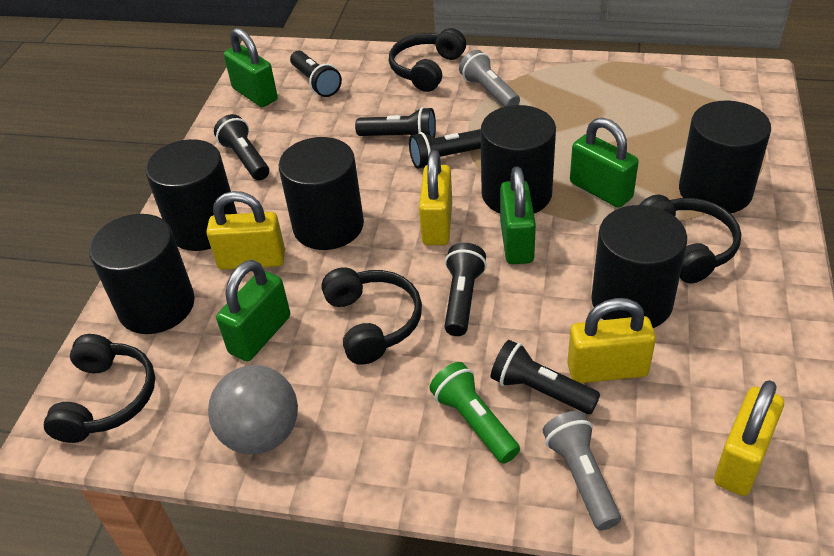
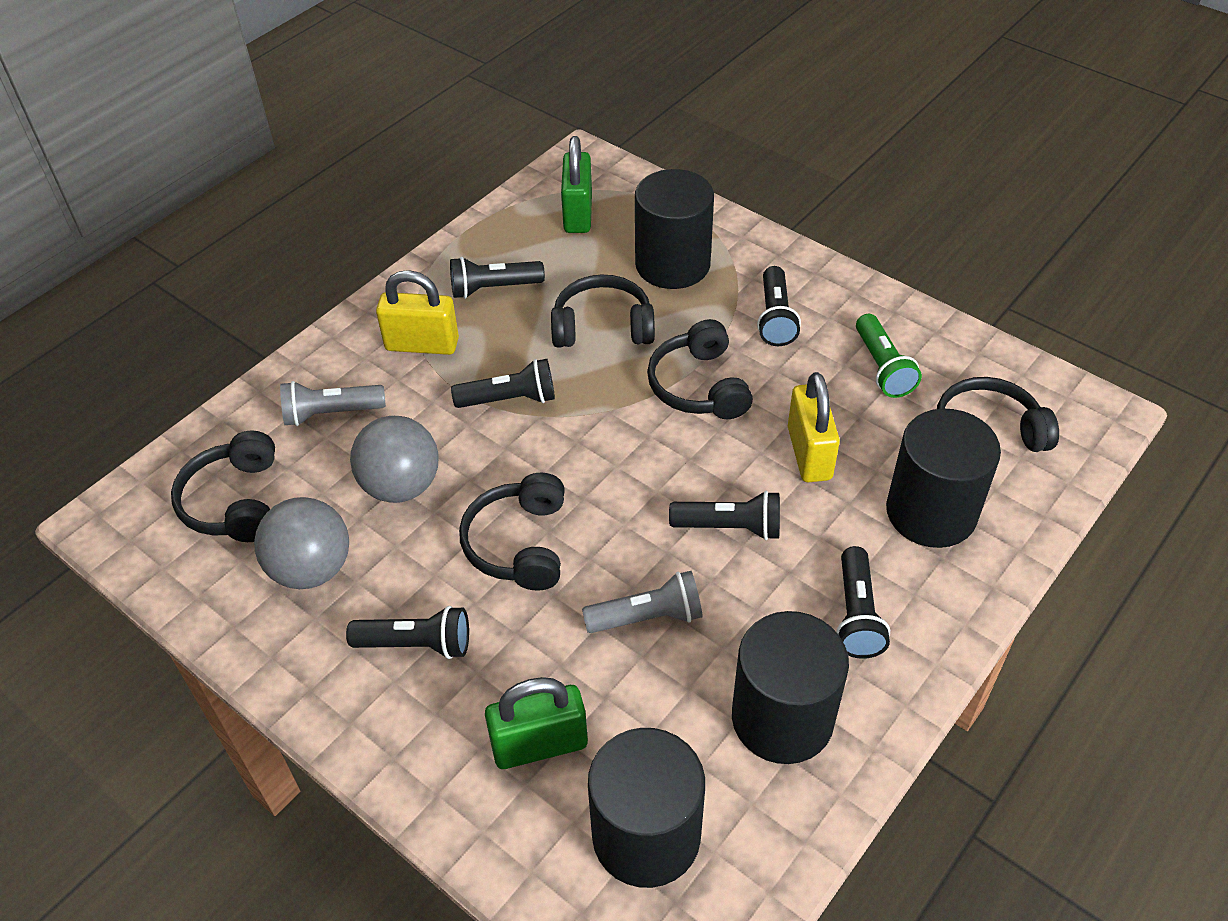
black cylinder: 6 -> 4
black headphones: 4 -> 5
green padlock: 4 -> 2
grey ball: 1 -> 2
yellow padlock: 4 -> 2

